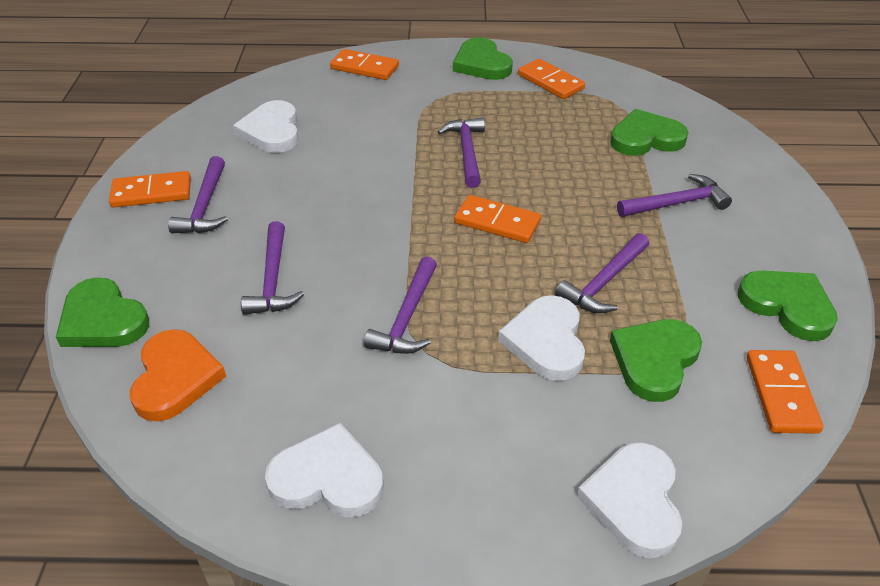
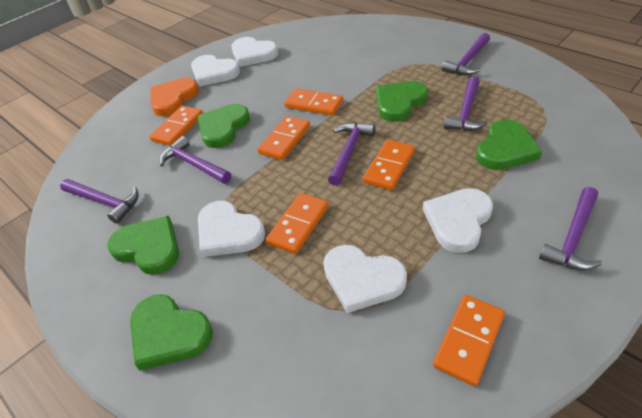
orange domino: 5 -> 6
white heart: 4 -> 5

